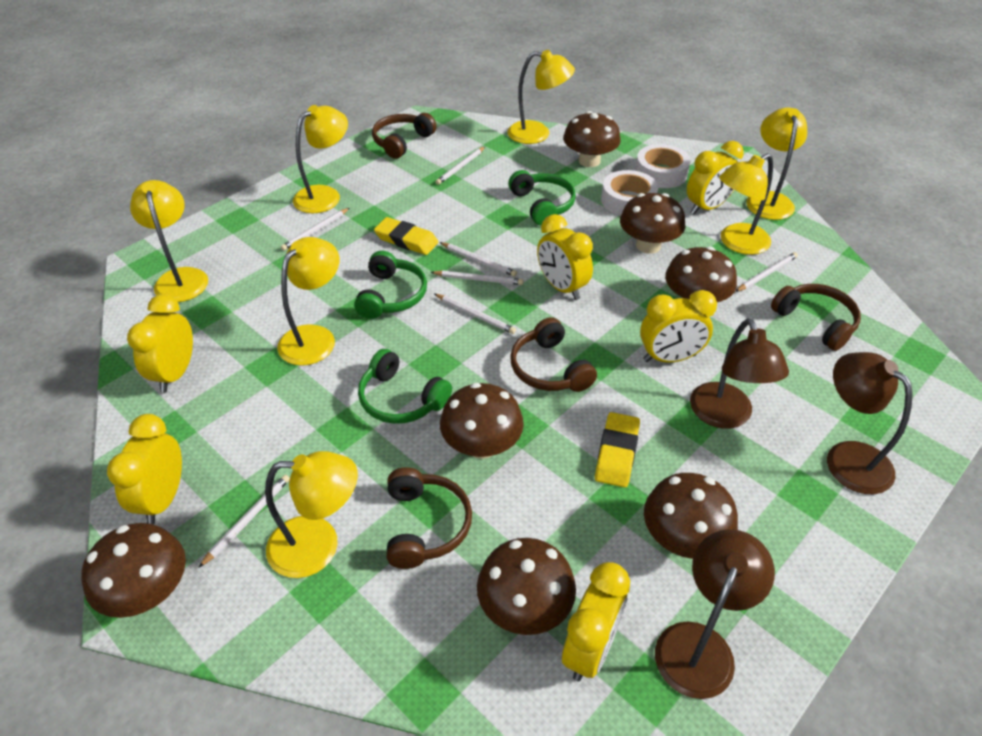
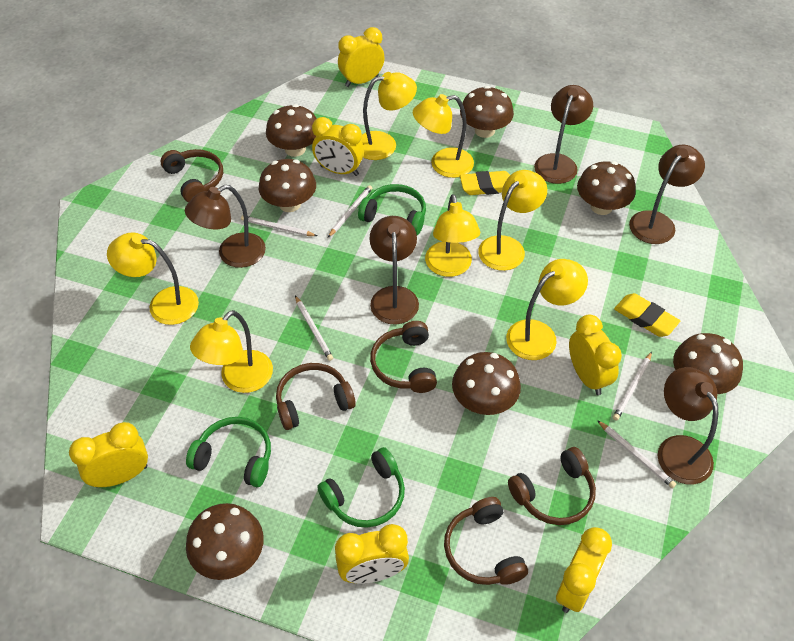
brown headphones: 4 -> 5
brown lamp: 3 -> 5
white pencil: 7 -> 5
white tape: 2 -> 0

